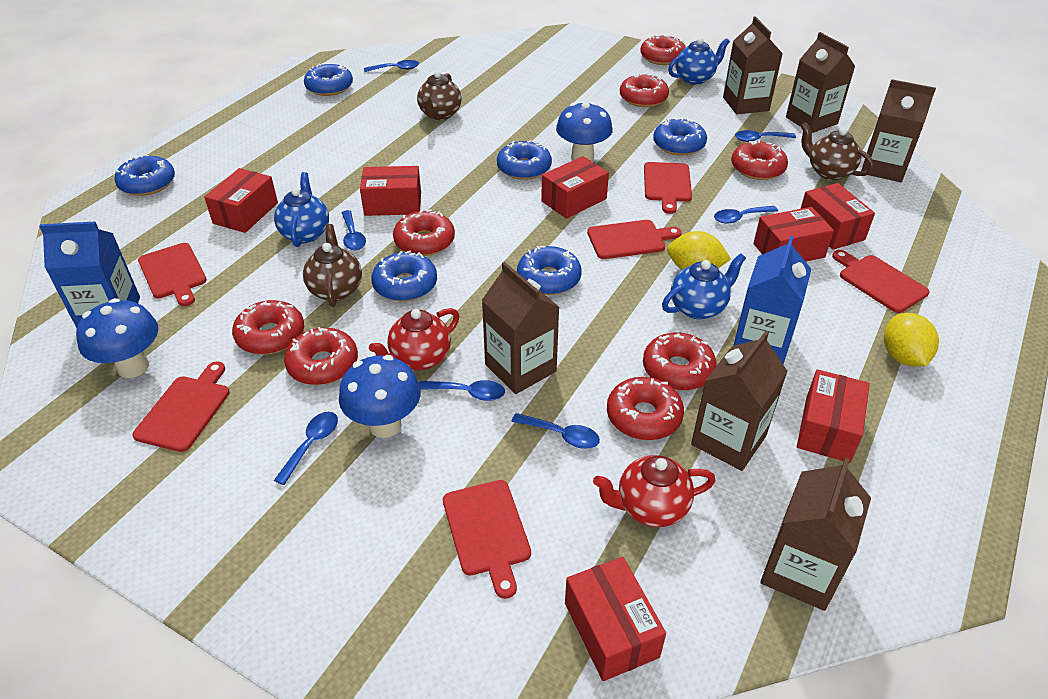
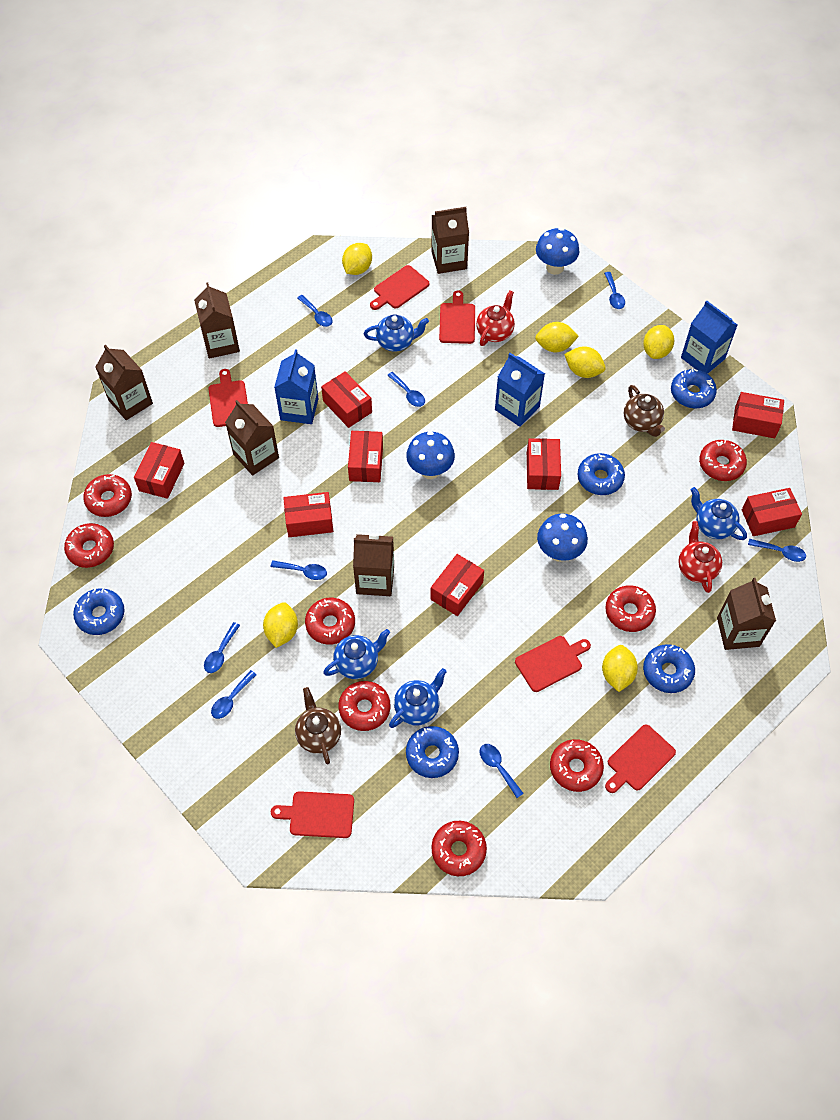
blue carton: 2 -> 3
blue donut: 6 -> 5
blue spoon: 7 -> 8
blue teapot: 3 -> 4
brown teapot: 3 -> 2
red box: 7 -> 8
yellow lemon: 2 -> 6

